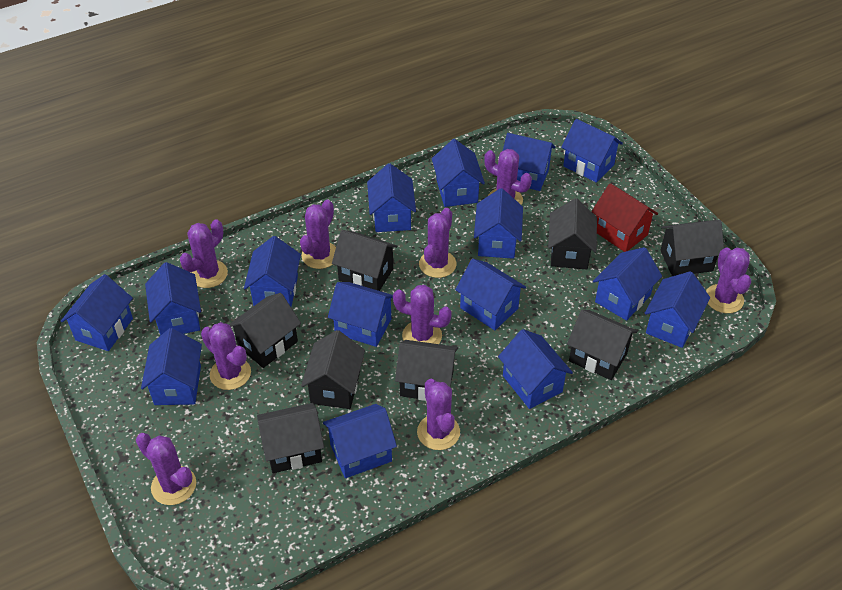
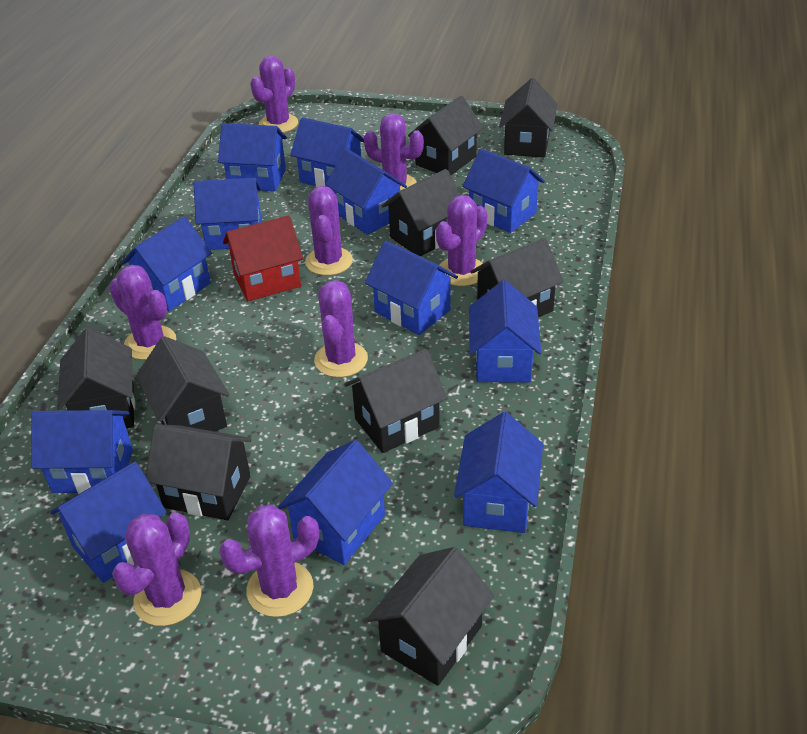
black house: 8 -> 9
blue house: 15 -> 12
purple cactus: 9 -> 8

